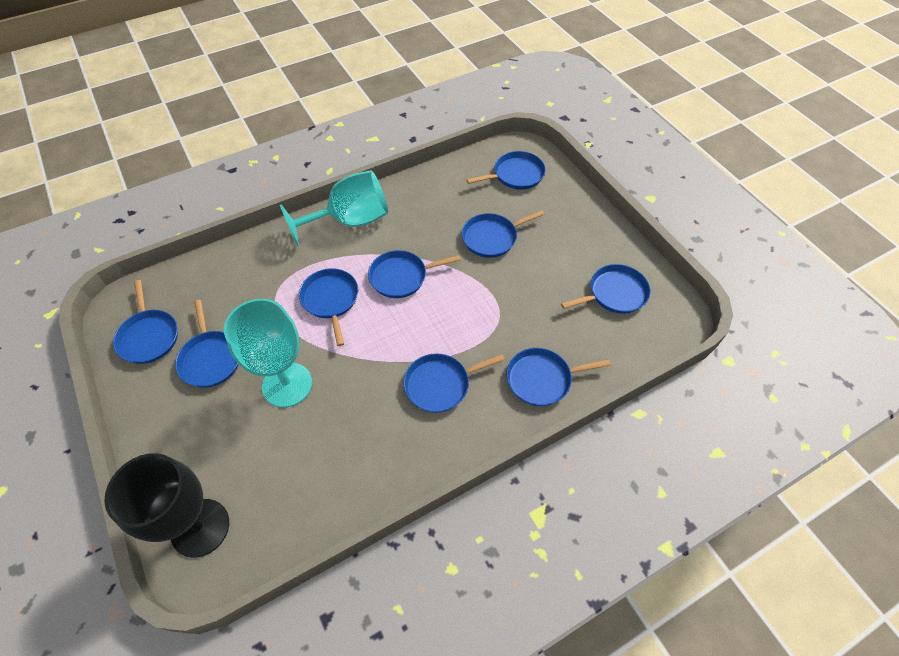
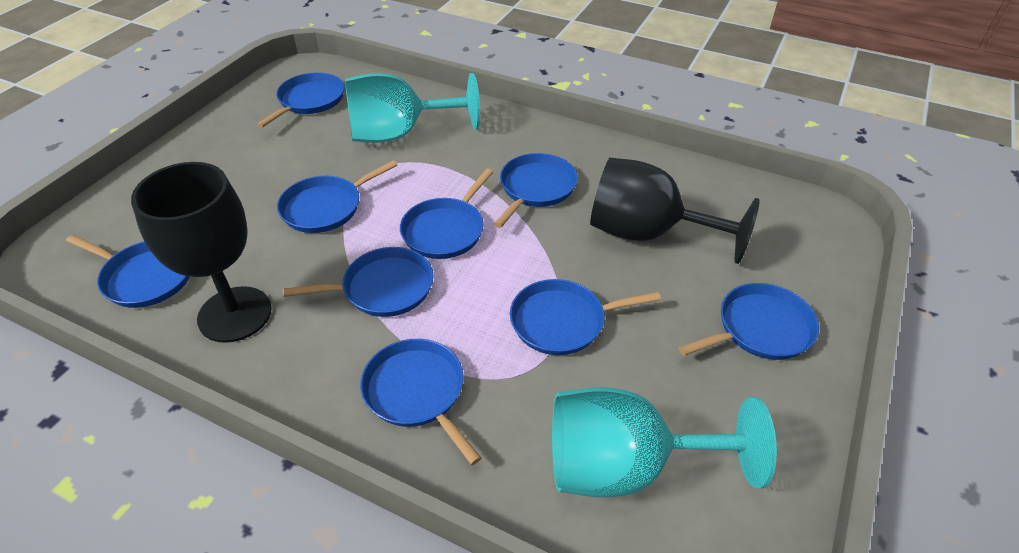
black goblet: 1 -> 2

